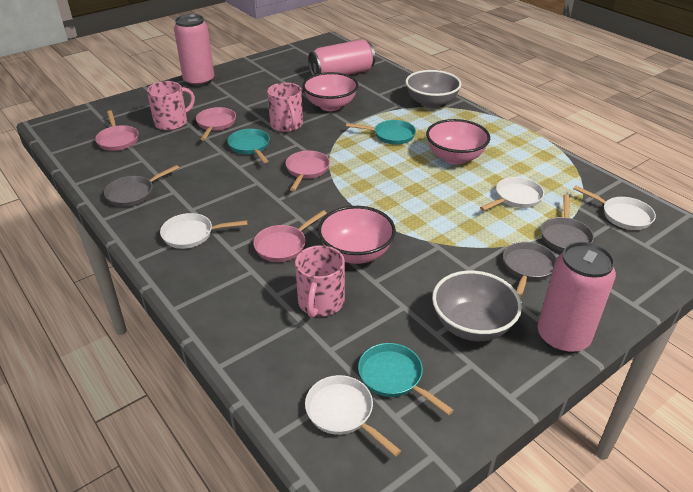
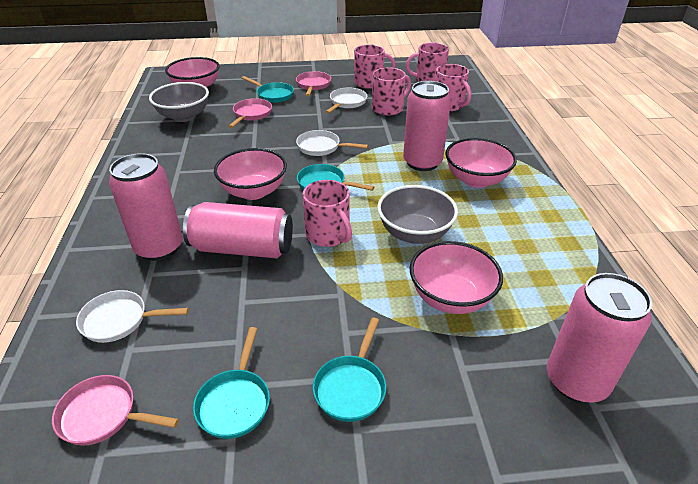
grey pan: 3 -> 0
pink bowl: 3 -> 4
pink can: 3 -> 4
pink mug: 3 -> 5
pink pan: 4 -> 3
turquoise pan: 3 -> 4
white pan: 4 -> 3

